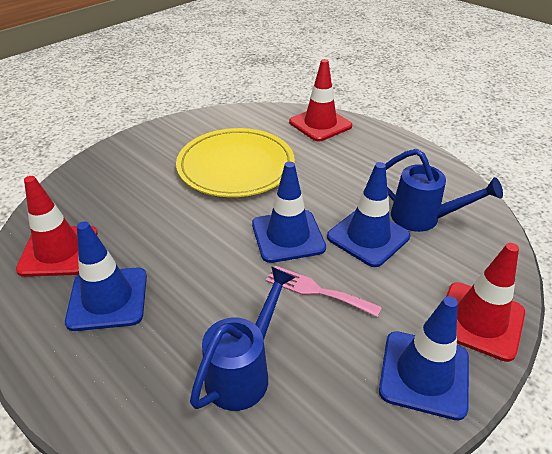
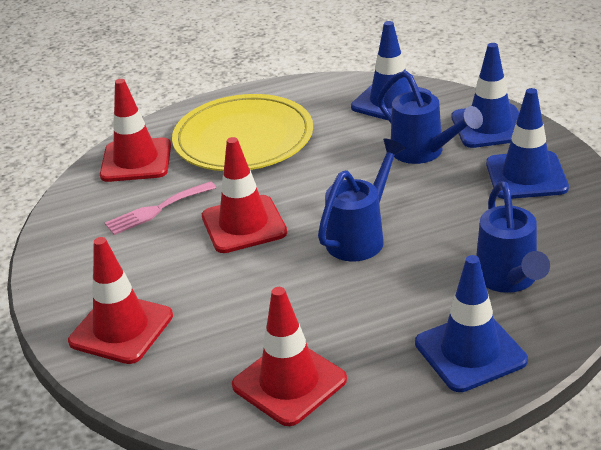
blue watering can: 2 -> 3
red traffic cone: 3 -> 4

